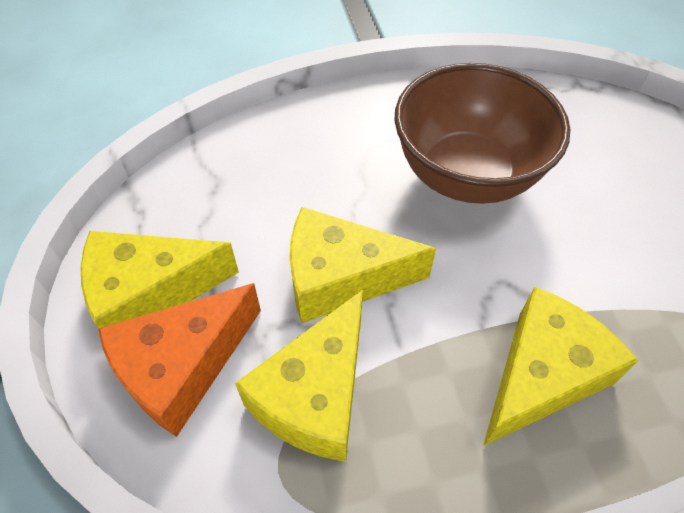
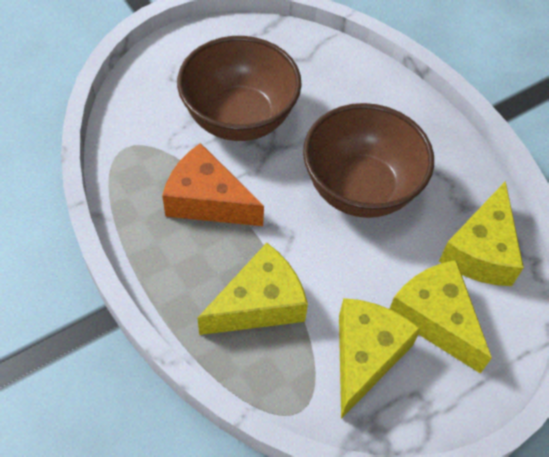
brown bowl: 1 -> 2

